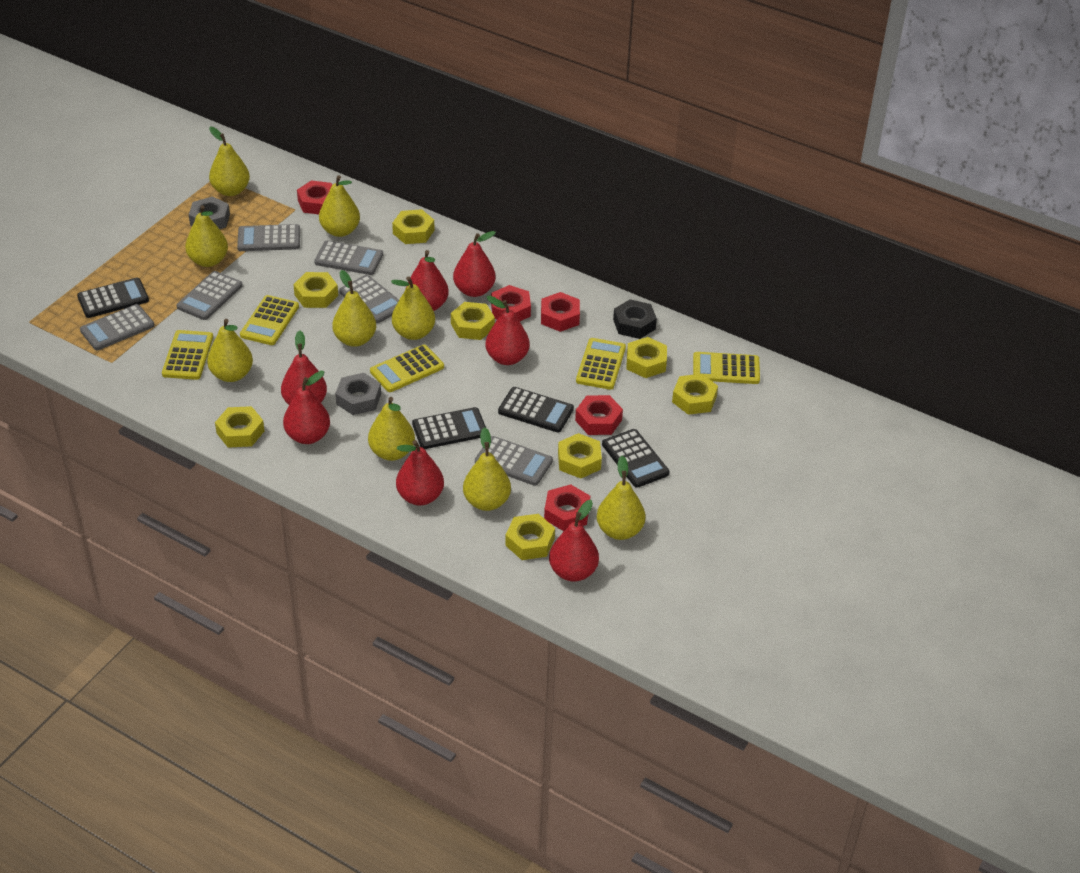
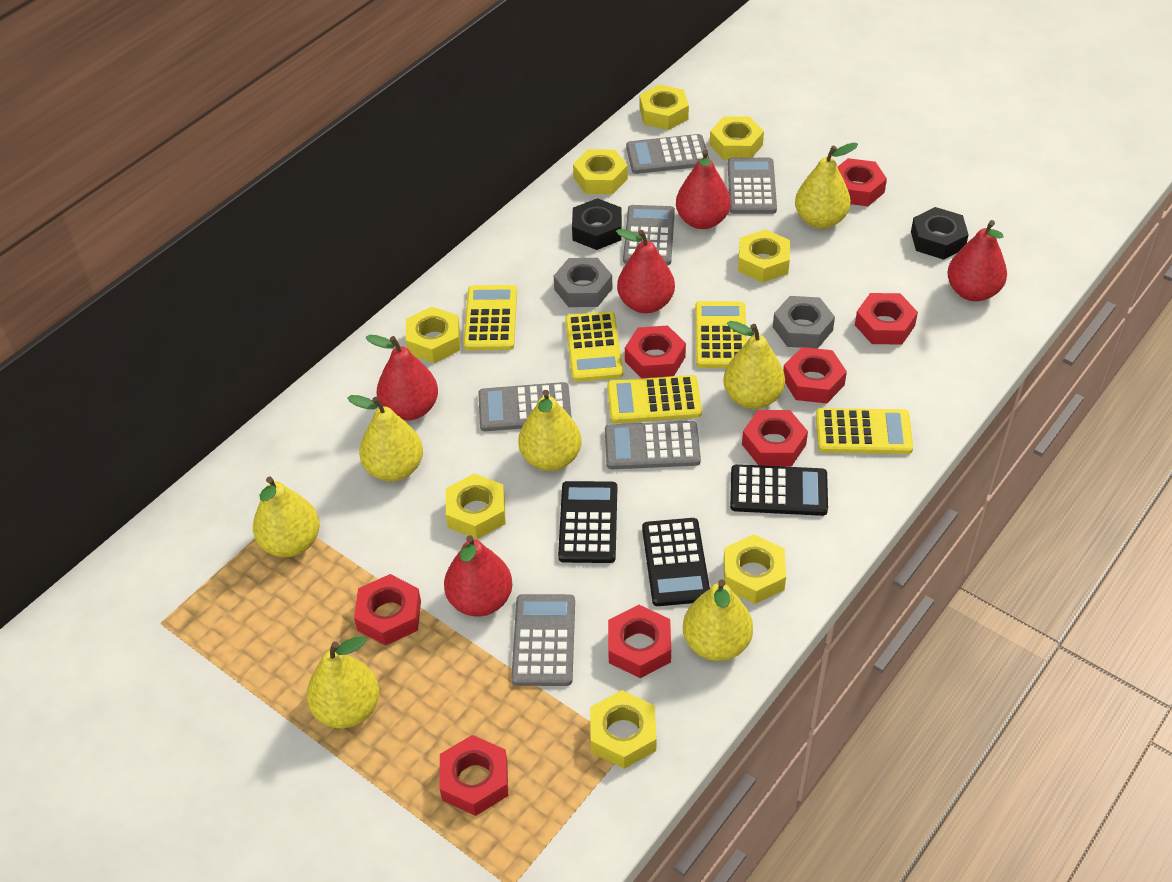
black calculator: 4 -> 3
black nut: 1 -> 2
red nut: 5 -> 8
red pear: 7 -> 5
yellow pear: 9 -> 7

